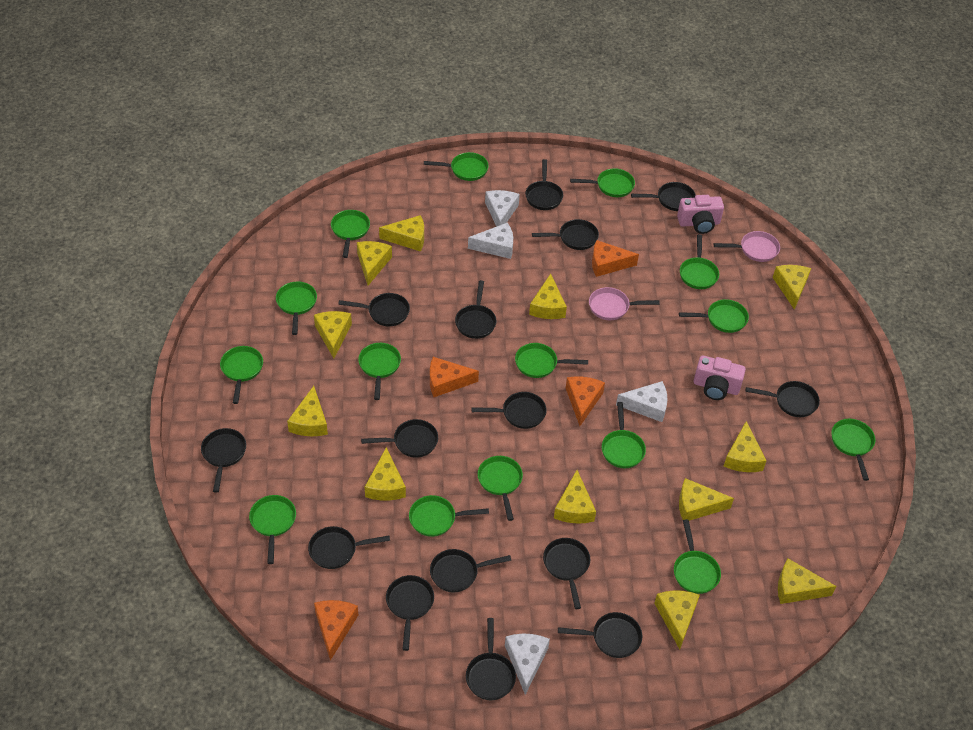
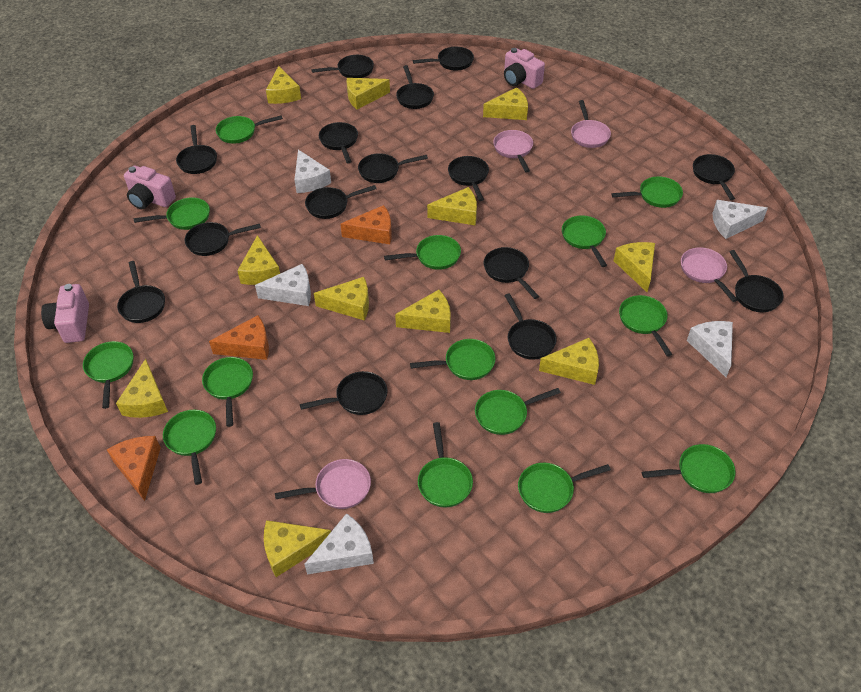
green pan: 15 -> 14
orange cheese: 4 -> 3
pink camera: 2 -> 3
pink pan: 2 -> 4
white cheese: 4 -> 5
yellow cheese: 12 -> 11

